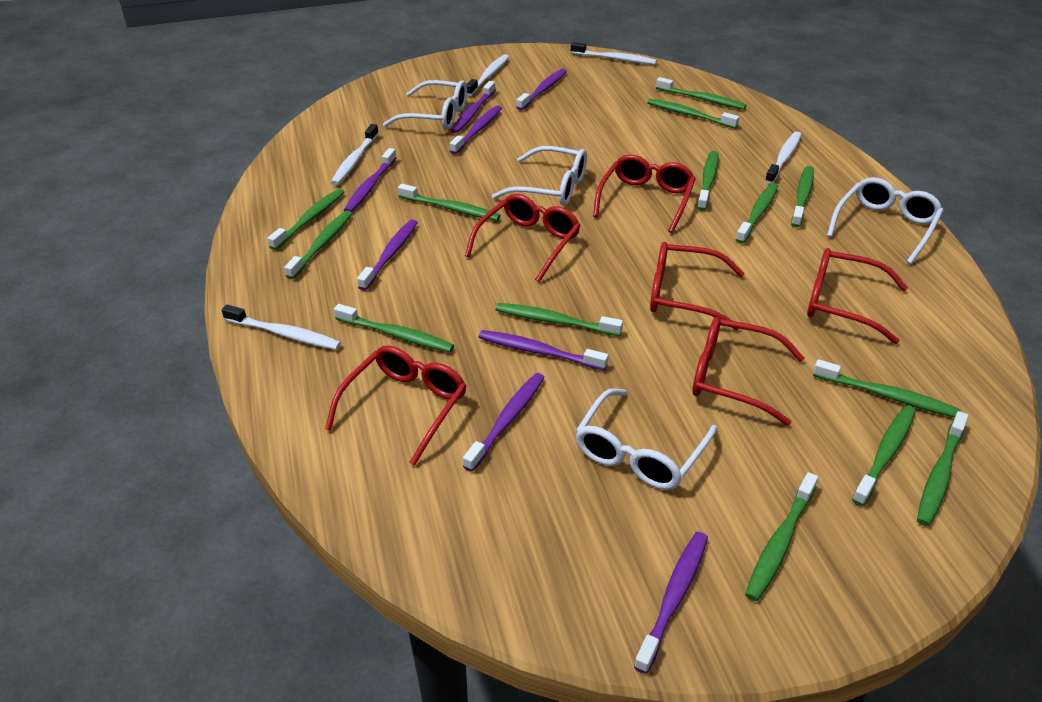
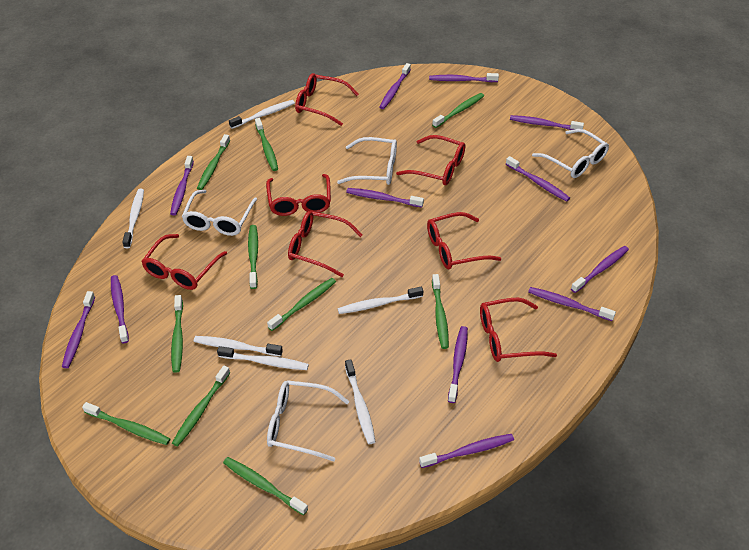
green toothbrush: 14 -> 10
purple toothbrush: 8 -> 12
red glasses: 6 -> 7
white toothbrush: 5 -> 6

